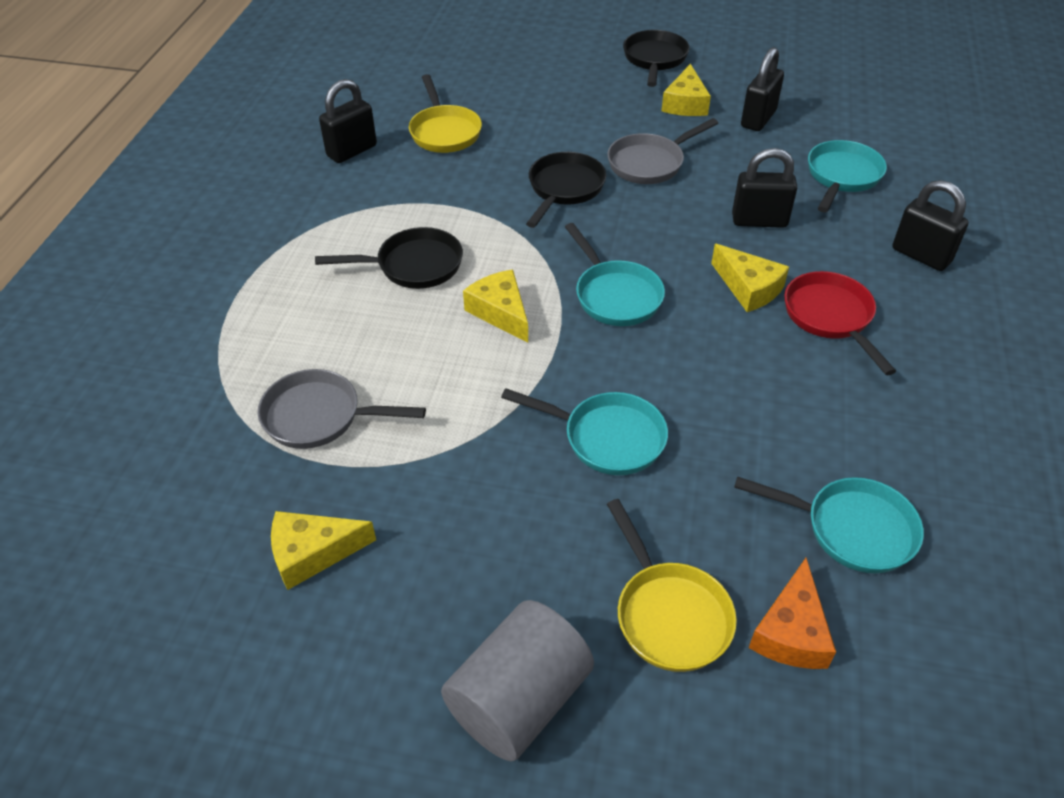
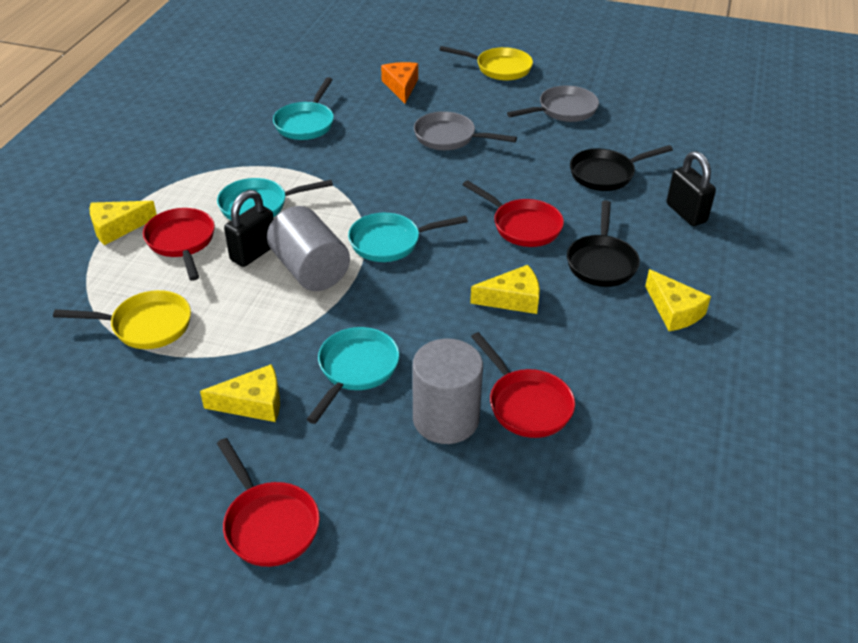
black padlock: 4 -> 2
black pan: 3 -> 2
grey cylinder: 1 -> 2
red pan: 1 -> 4

